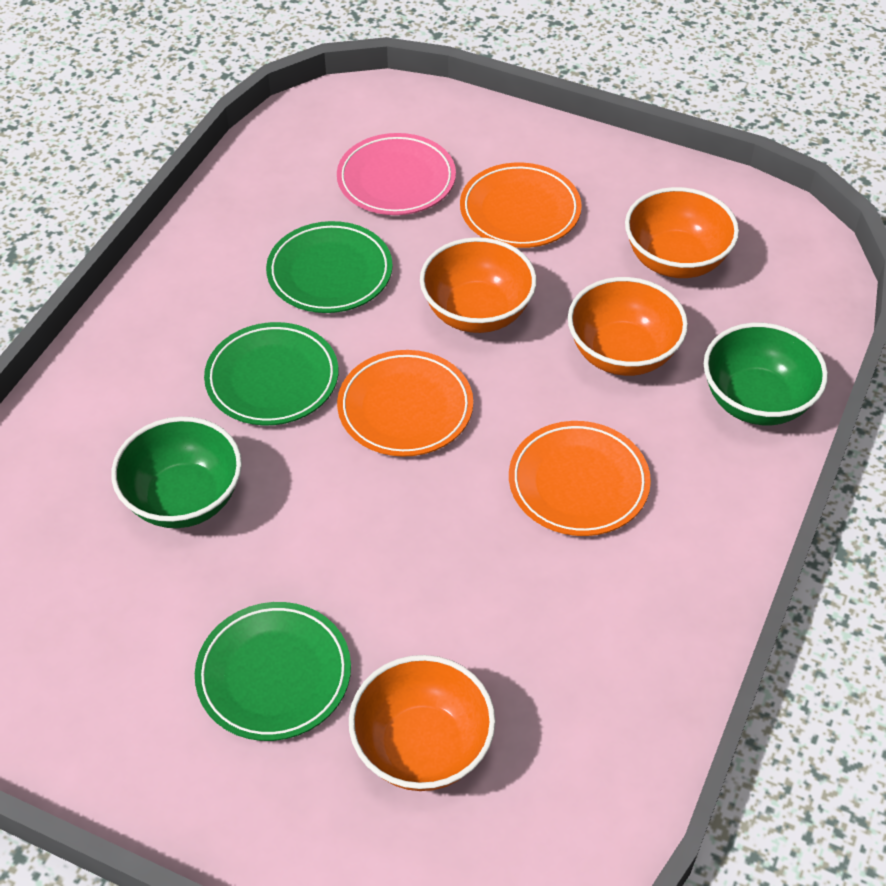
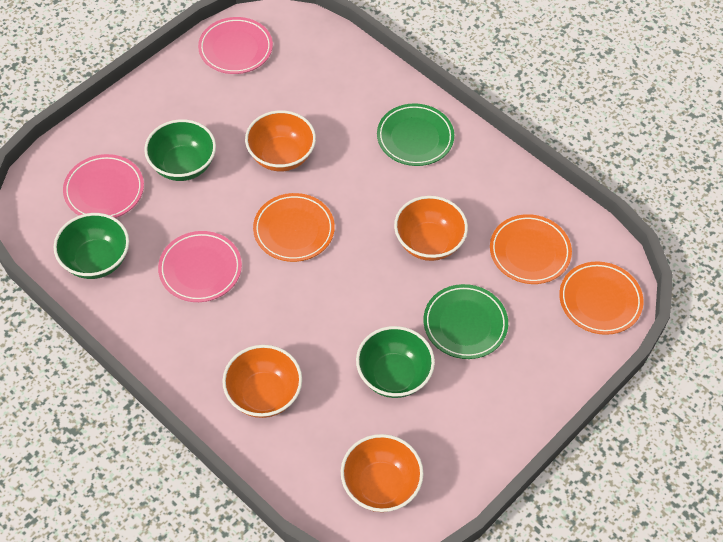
green bowl: 2 -> 3
green plate: 3 -> 2
pink plate: 1 -> 3

